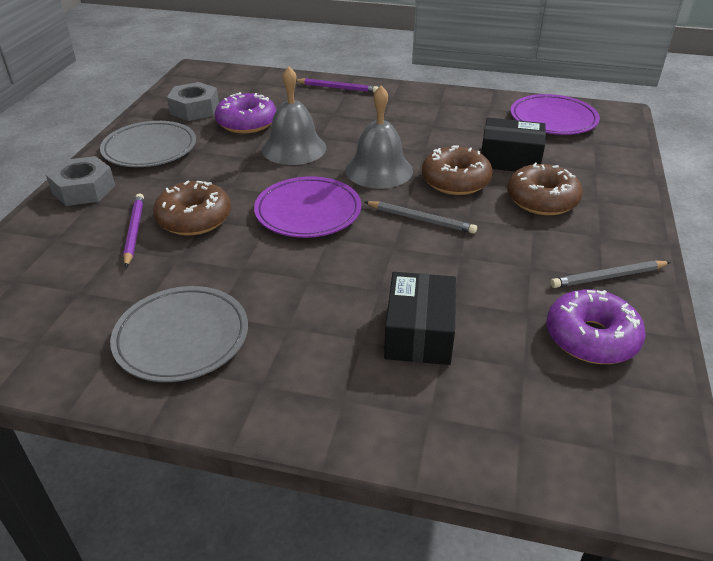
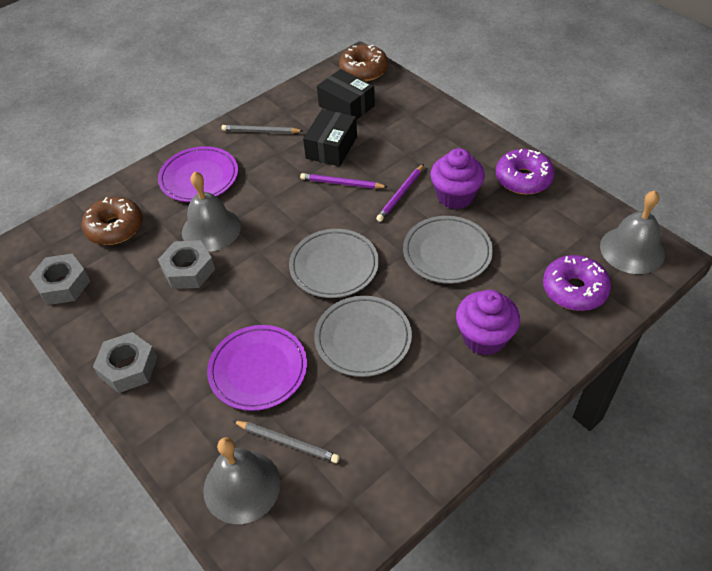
brown donut: 3 -> 2
grey bell: 2 -> 3
grey nut: 2 -> 3
grey plate: 2 -> 3
purple cupcake: 0 -> 2

